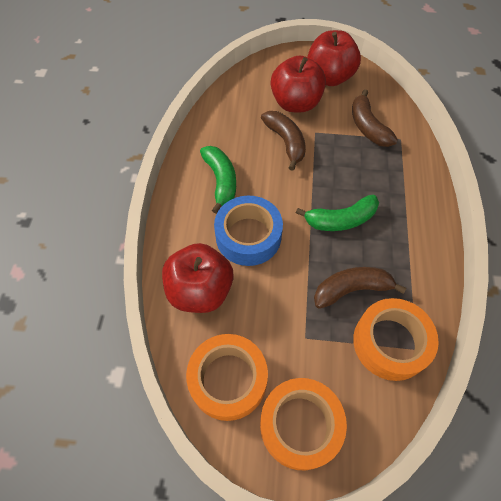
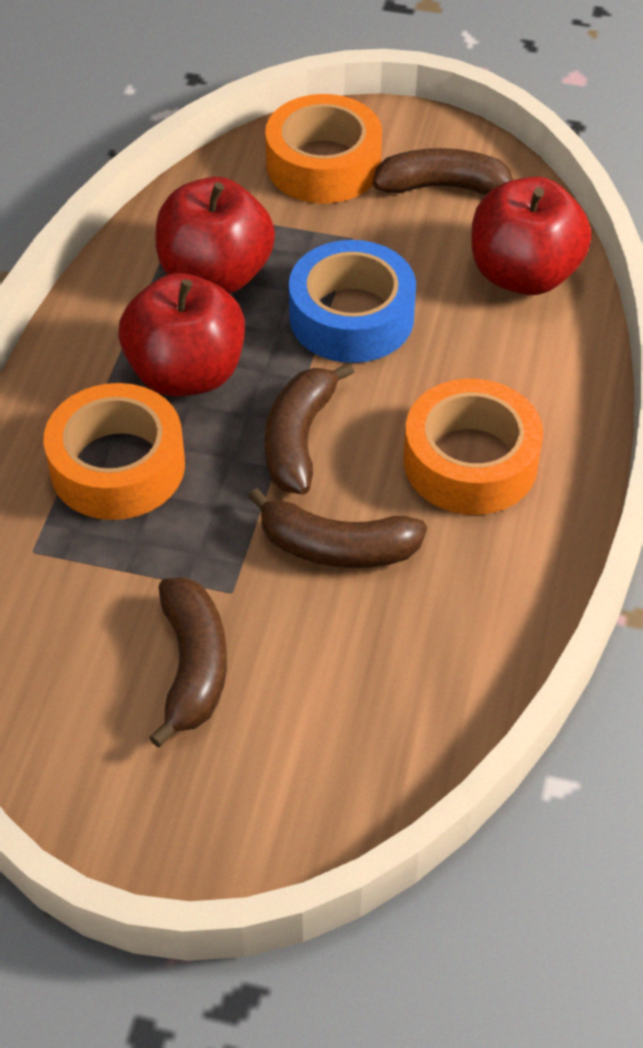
brown banana: 3 -> 4
green banana: 2 -> 0

